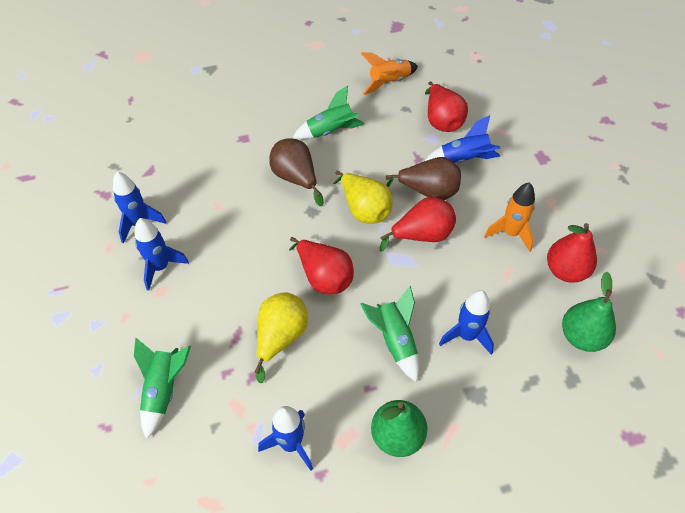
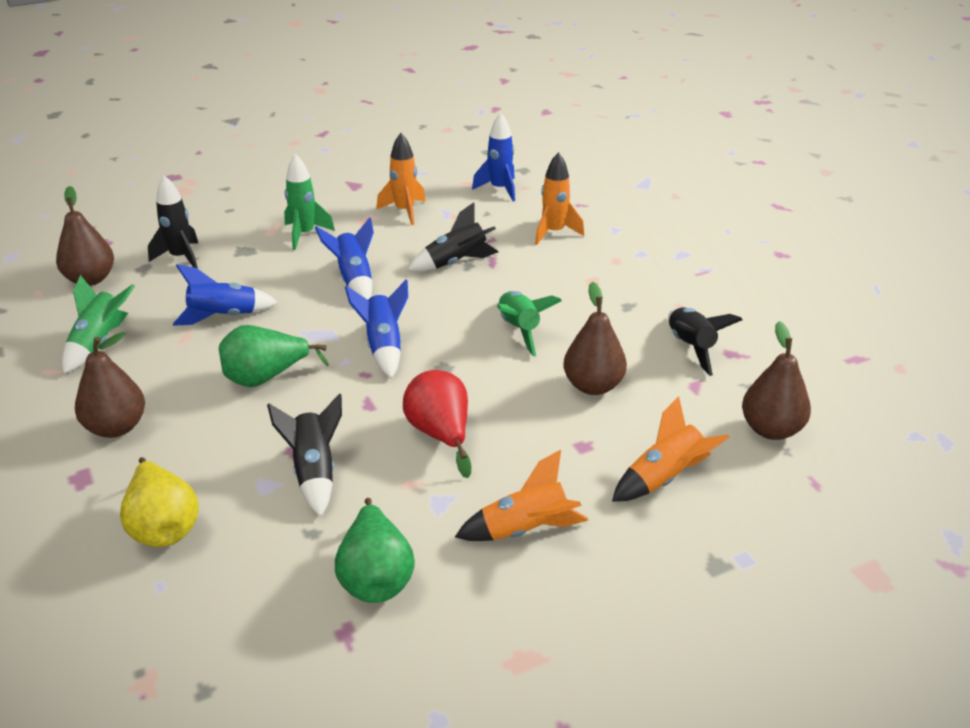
black rocket: 0 -> 4
blue rocket: 5 -> 4
brown pear: 2 -> 4
orange rocket: 2 -> 4
red pear: 4 -> 1
yellow pear: 2 -> 1

